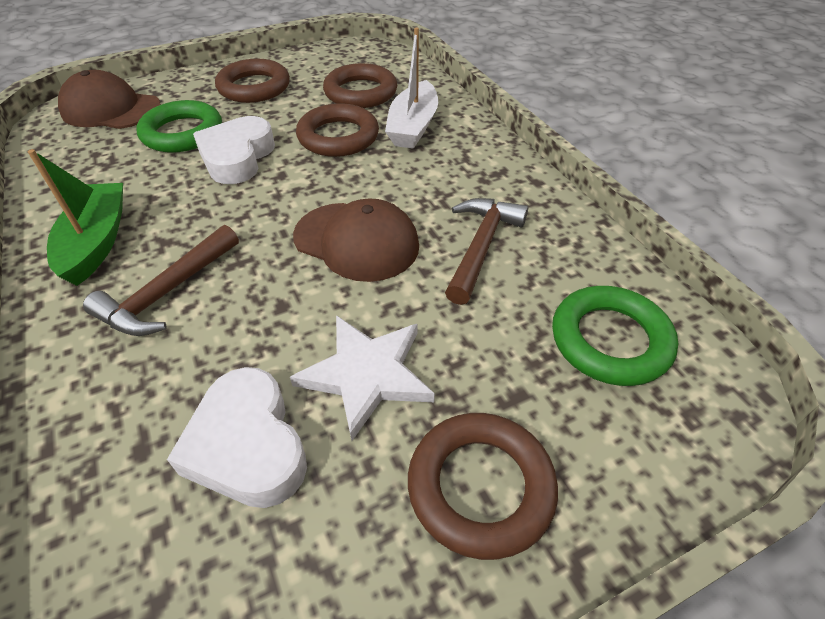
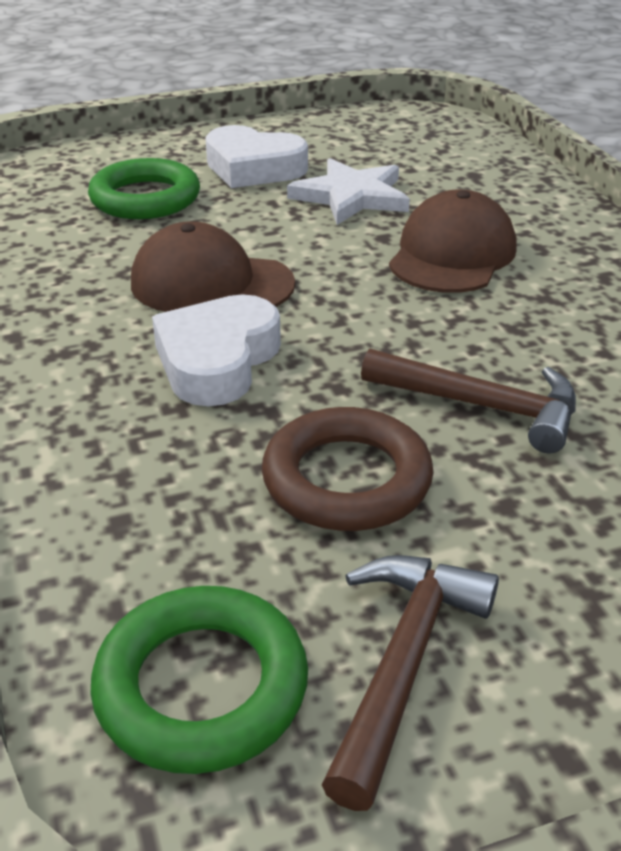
brown ring: 4 -> 1
green boat: 1 -> 0
white boat: 1 -> 0

